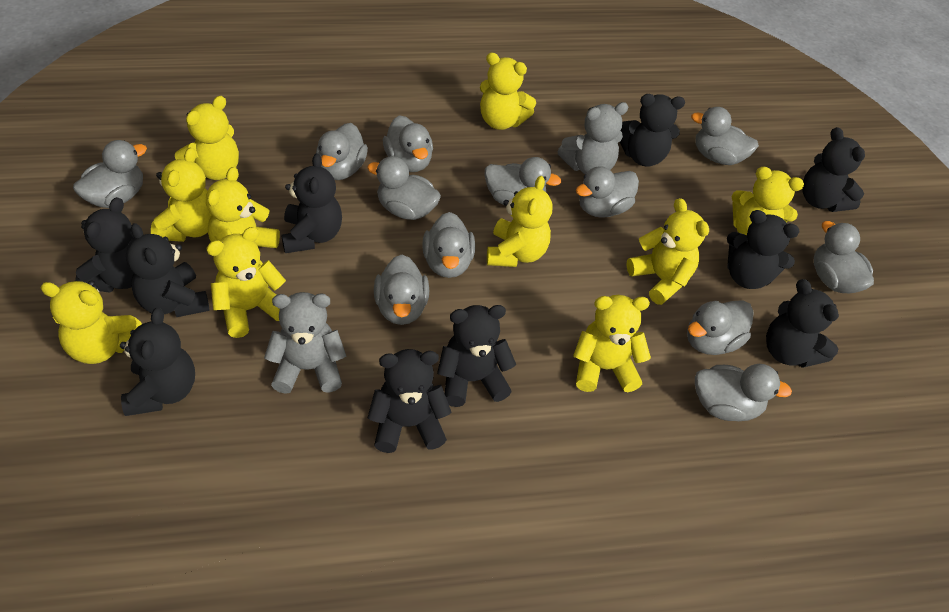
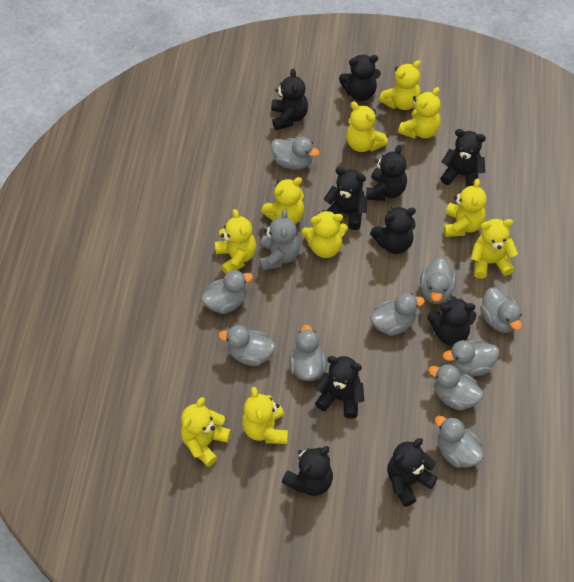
grey duck: 12 -> 10
grey teddy bear: 2 -> 1

